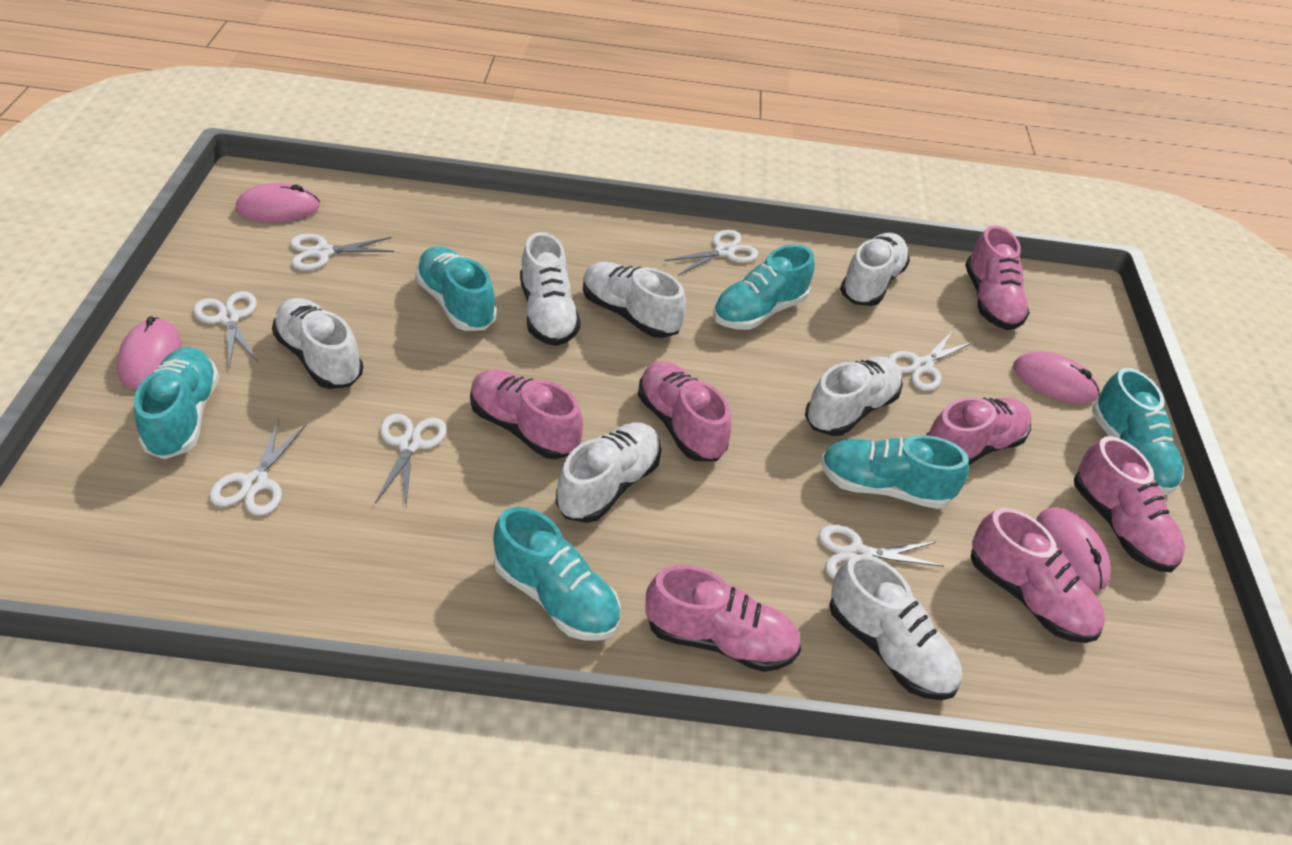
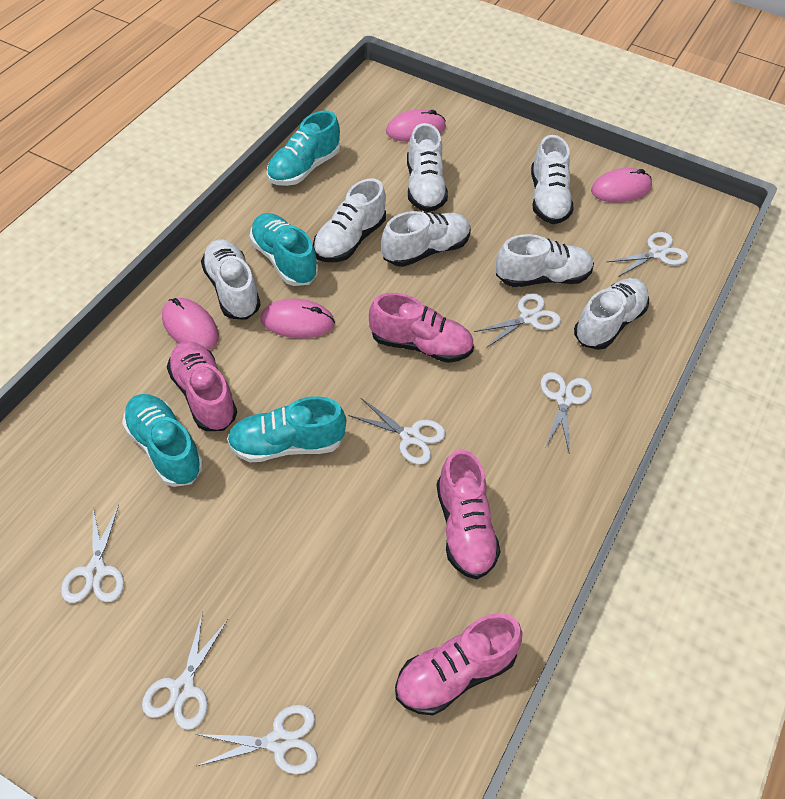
pink shoe: 7 -> 4
turquoise shoe: 6 -> 4

